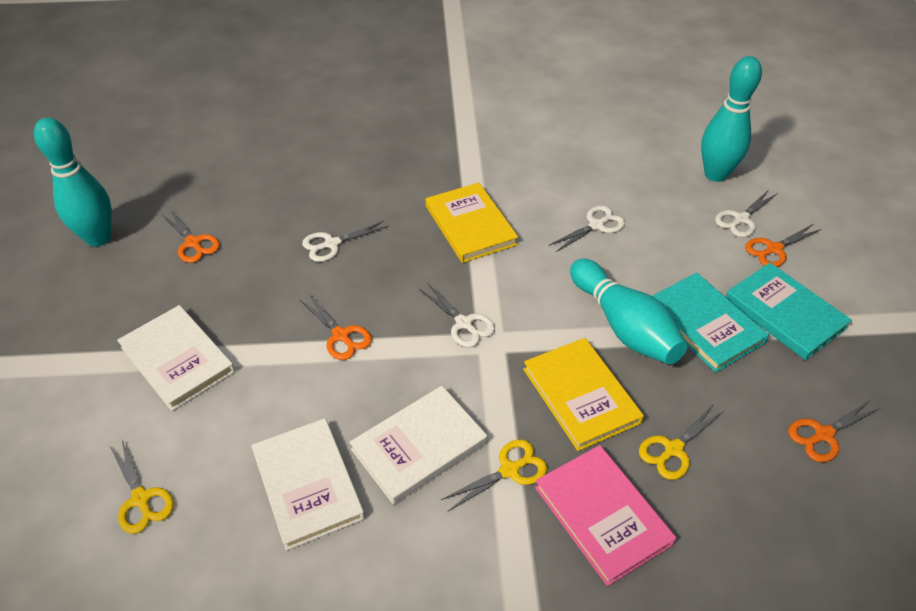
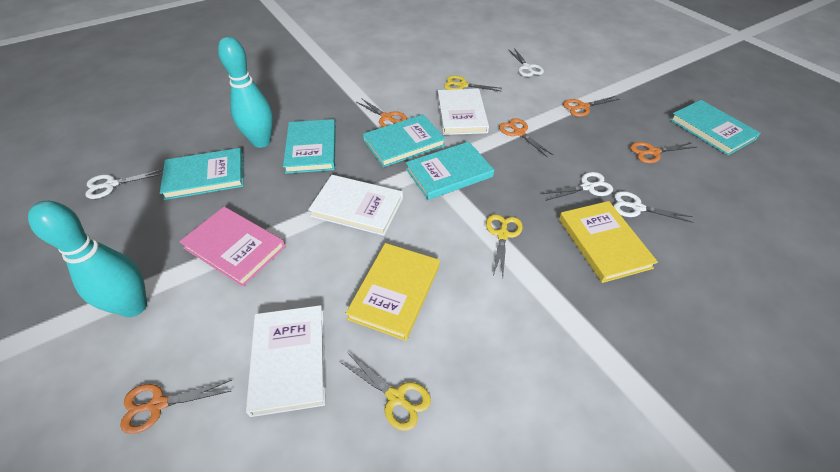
orange scissors: 4 -> 5
turquoise book: 2 -> 5
turquoise bowling pin: 3 -> 2

